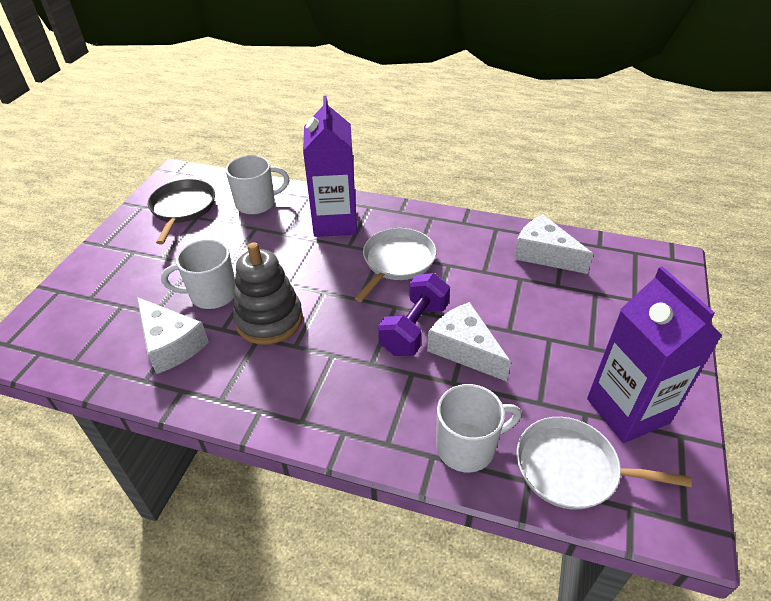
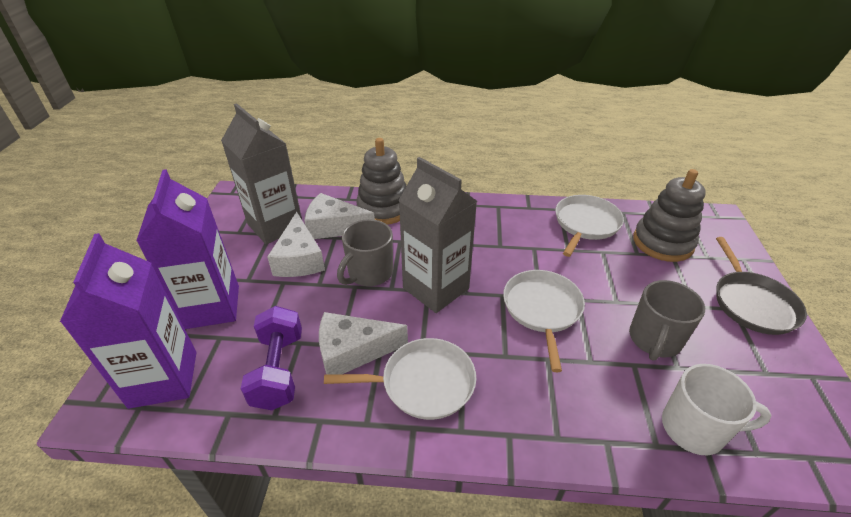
grey carton: 0 -> 2
grey mug: 0 -> 2
grey stacking toy: 1 -> 2
white mug: 3 -> 1
white pan: 2 -> 3

